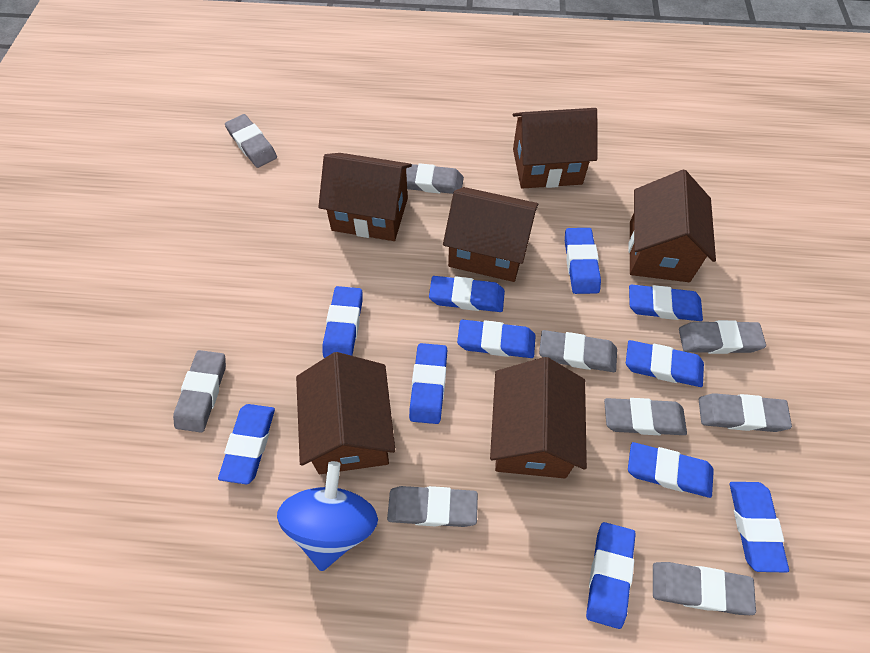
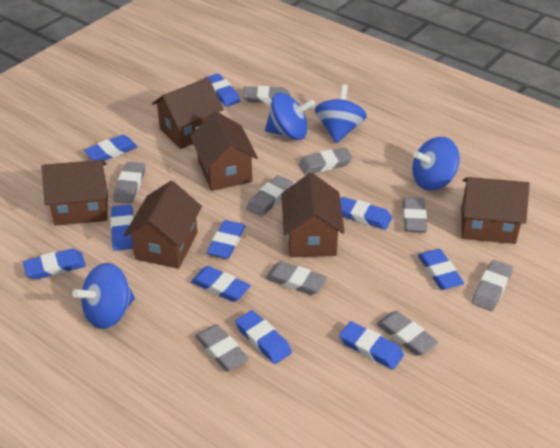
blue eraser: 11 -> 10
blue spinning top: 1 -> 4

